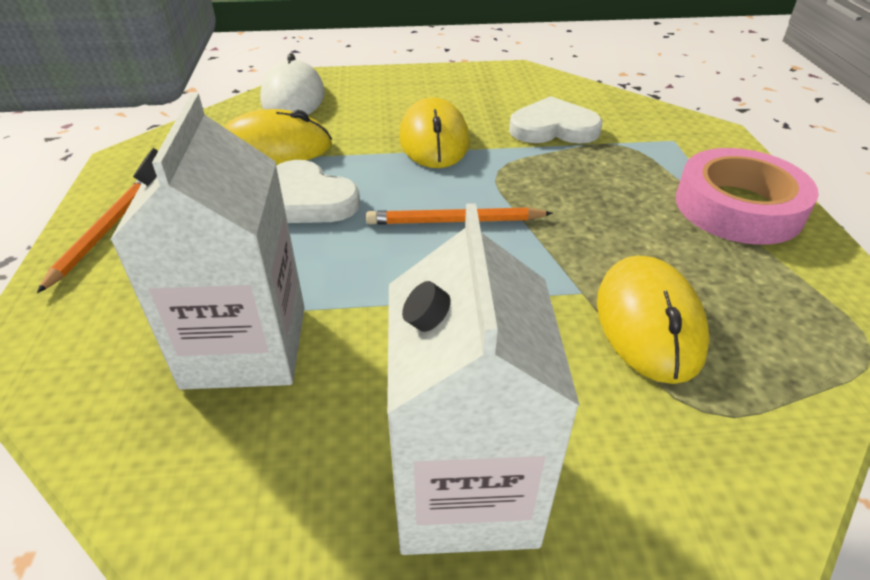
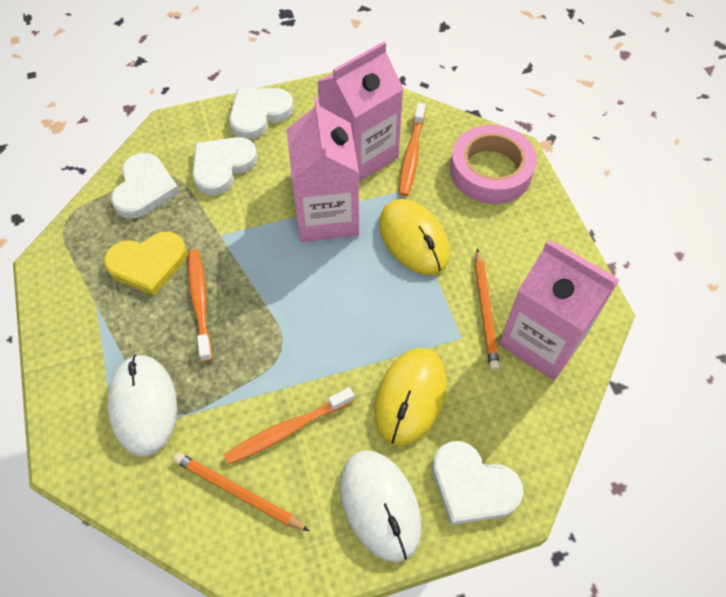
orange toothbrush: 0 -> 3
pink carton: 0 -> 3
white carton: 2 -> 0
white heart: 2 -> 4
white mouse: 1 -> 2
yellow heart: 0 -> 1
yellow mouse: 3 -> 2

